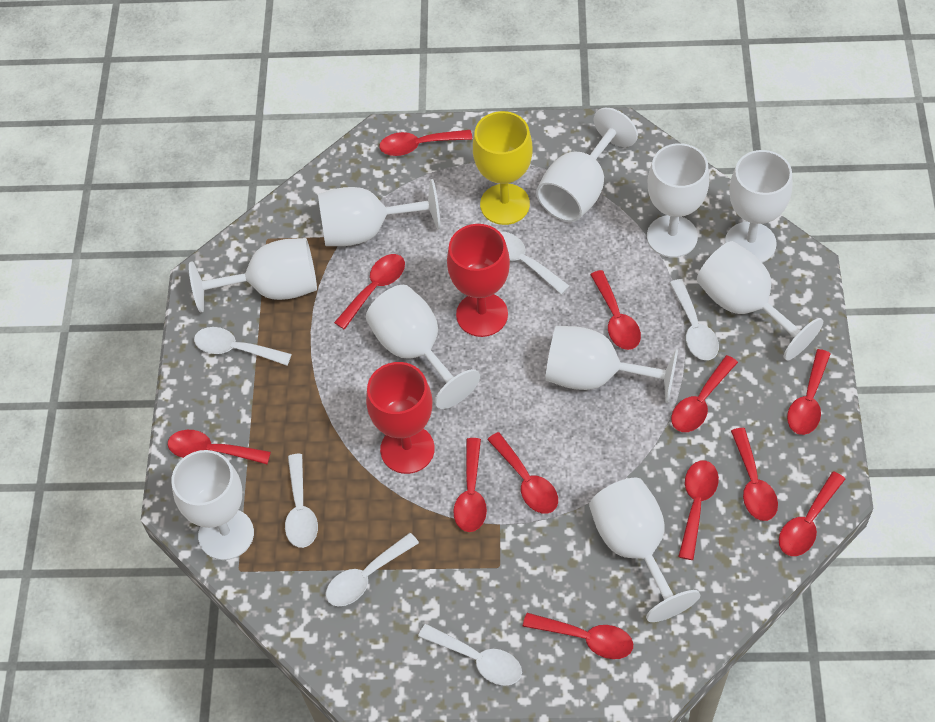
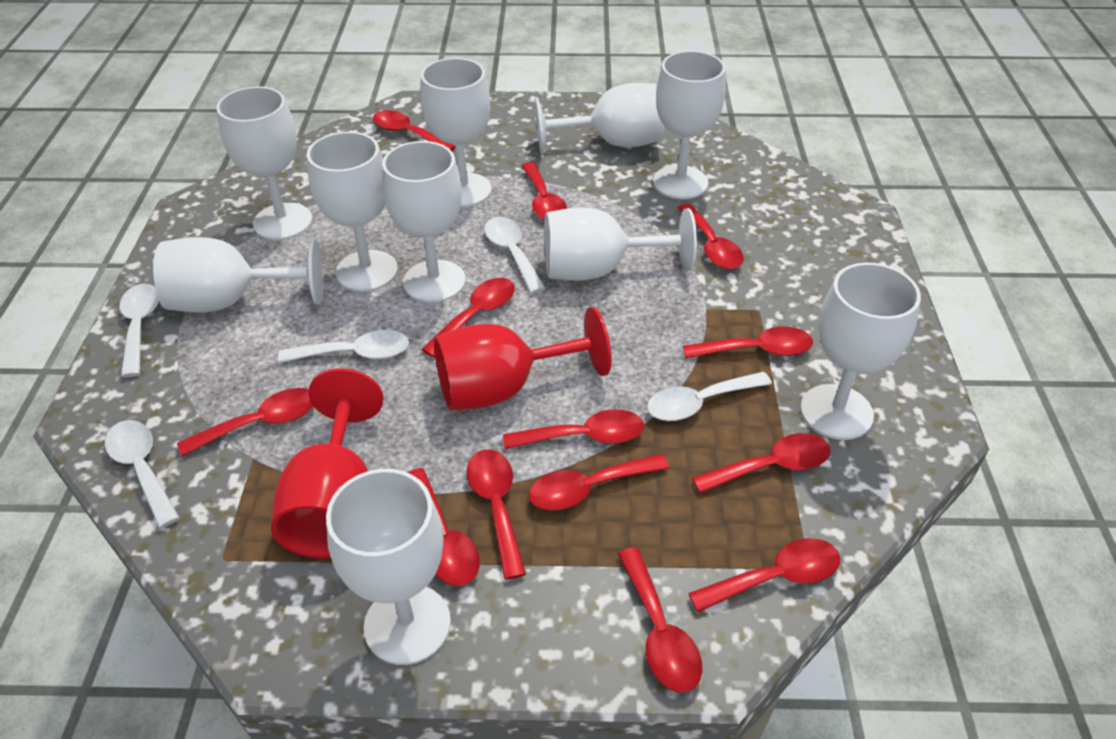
red spoon: 12 -> 13
white spoon: 6 -> 5
yellow goblet: 1 -> 0

